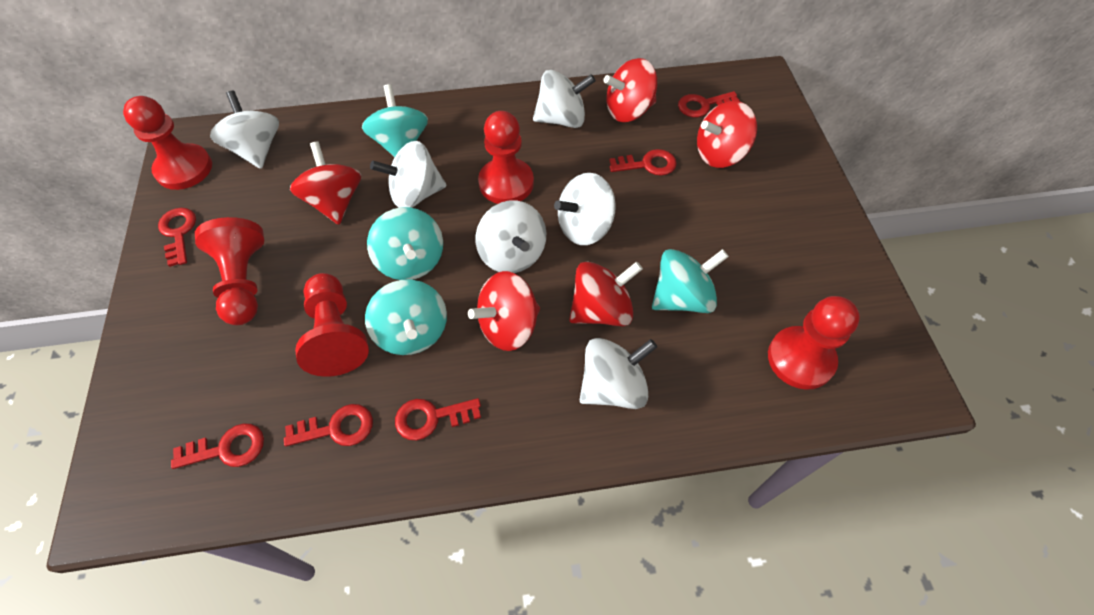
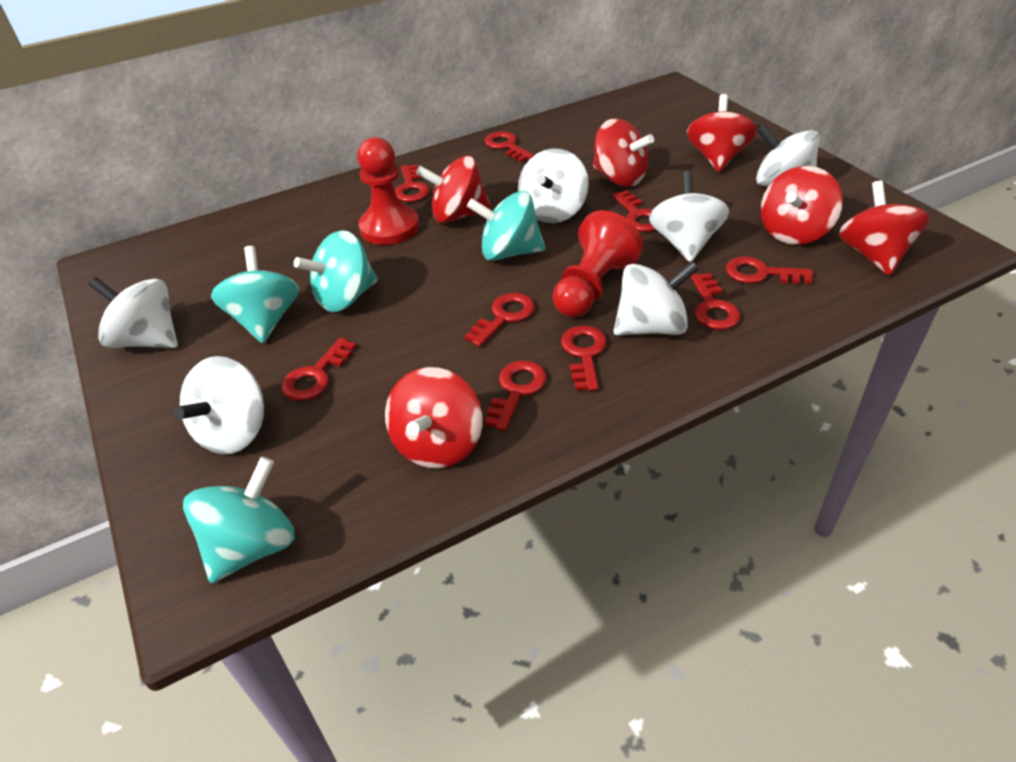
red key: 6 -> 9
red pawn: 5 -> 2
red spinning top: 5 -> 6

